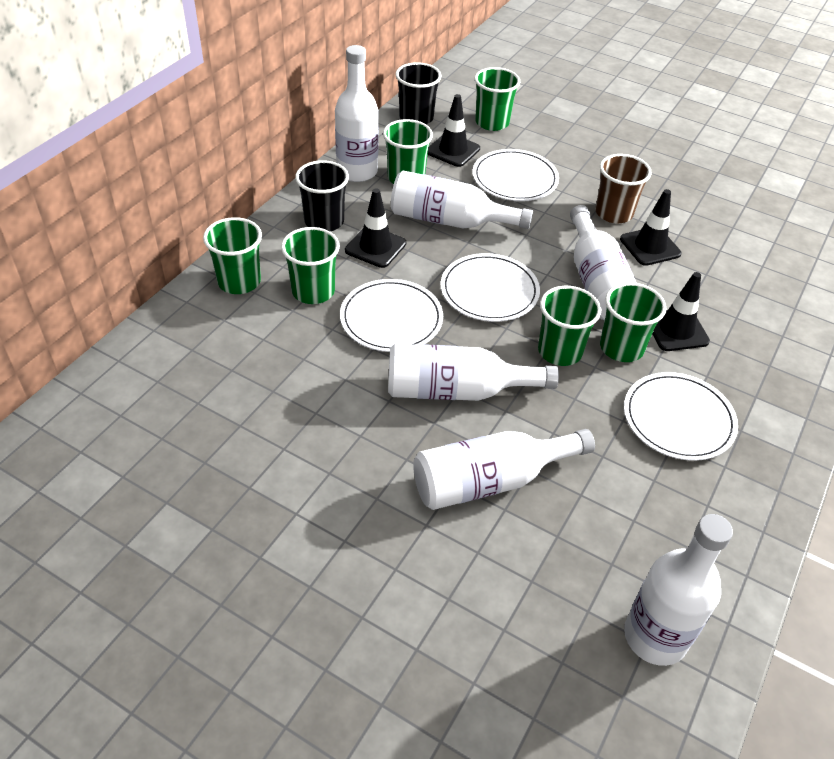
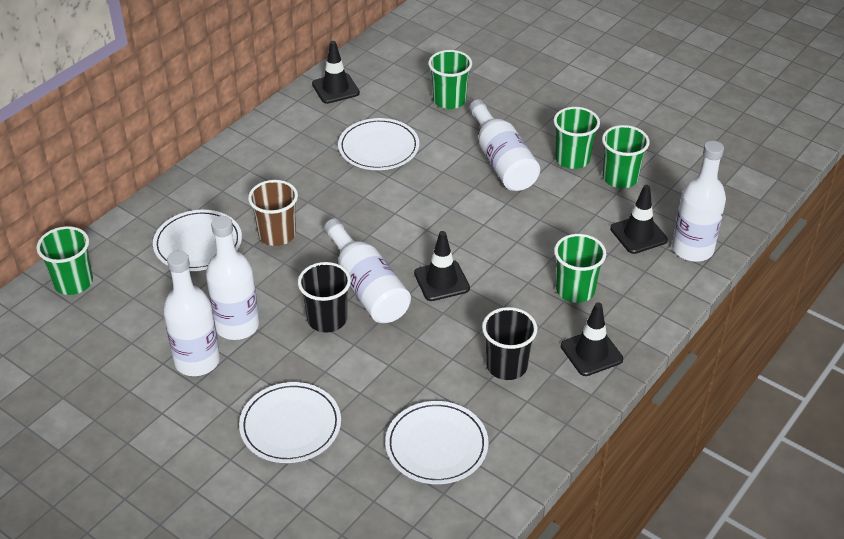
green cup: 6 -> 5
white bottle: 6 -> 5

